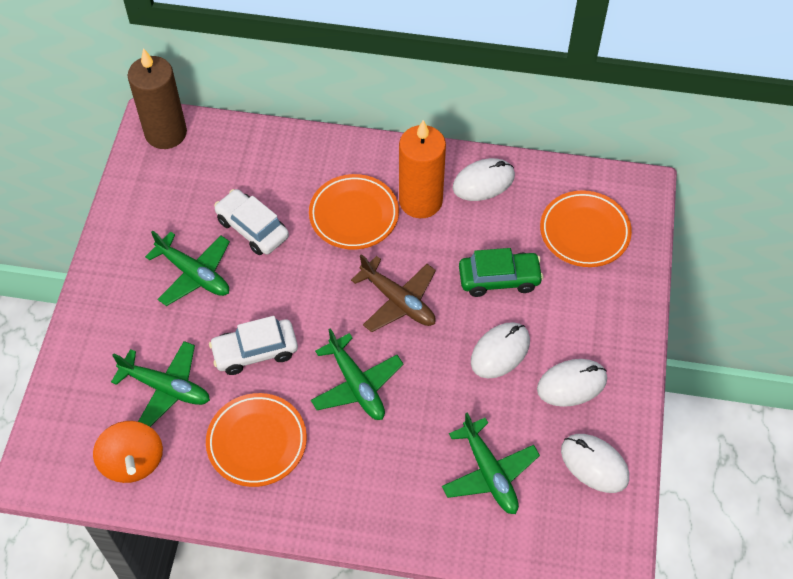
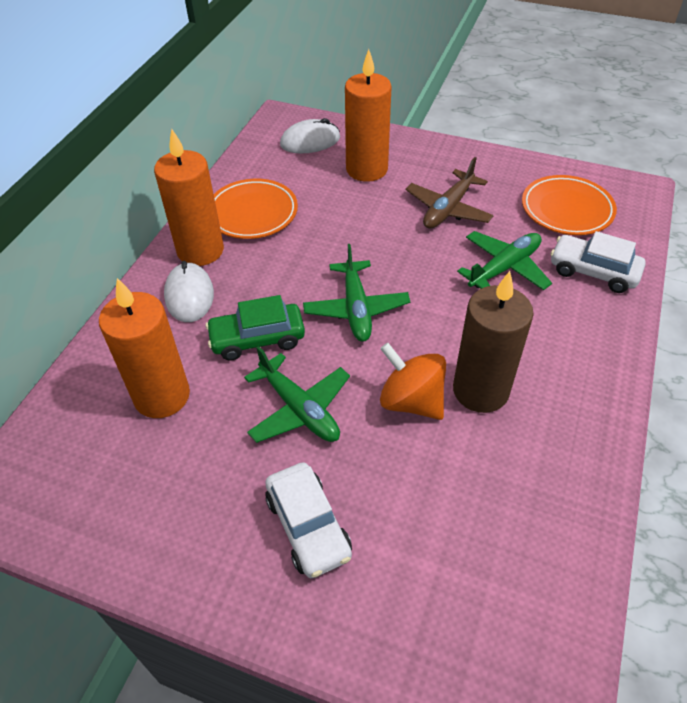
green plane: 4 -> 3
orange candle: 1 -> 3
orange plate: 3 -> 2
white mouse: 4 -> 2

